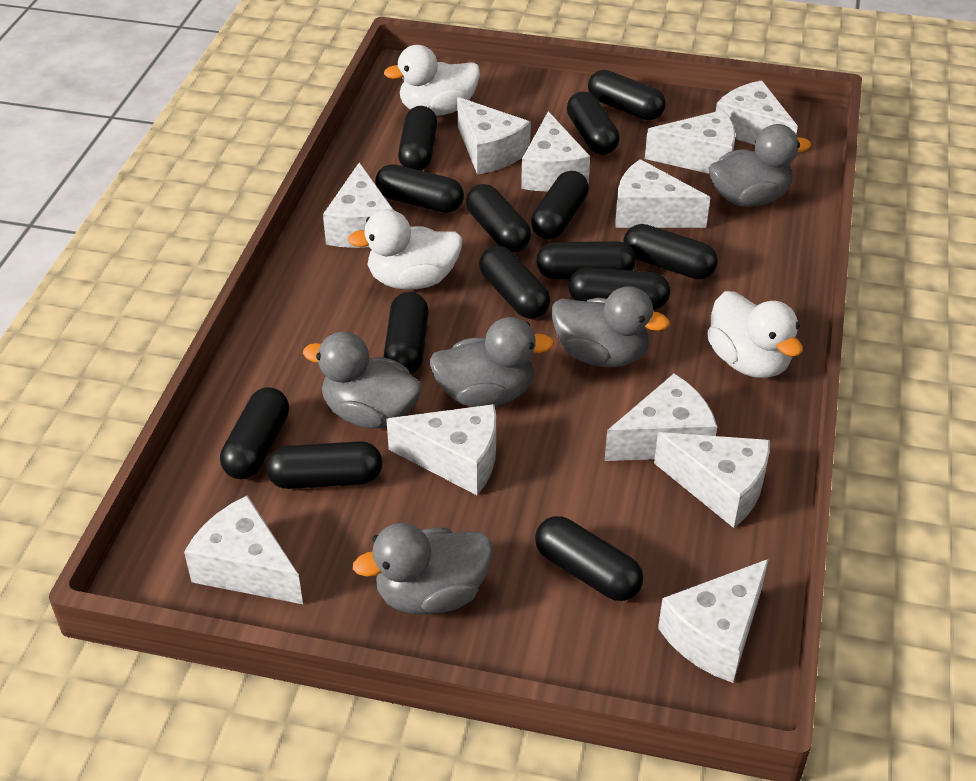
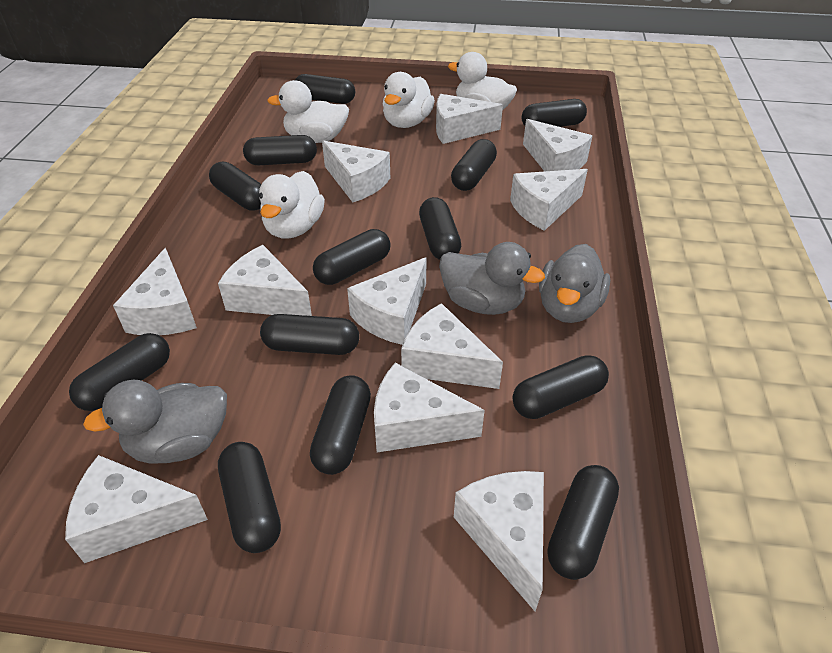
black capsule: 14 -> 13
grey duck: 5 -> 3
white duck: 3 -> 4

